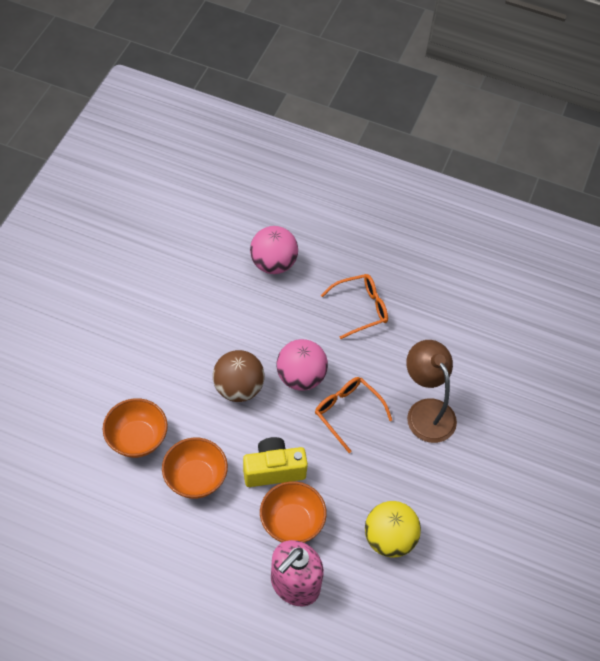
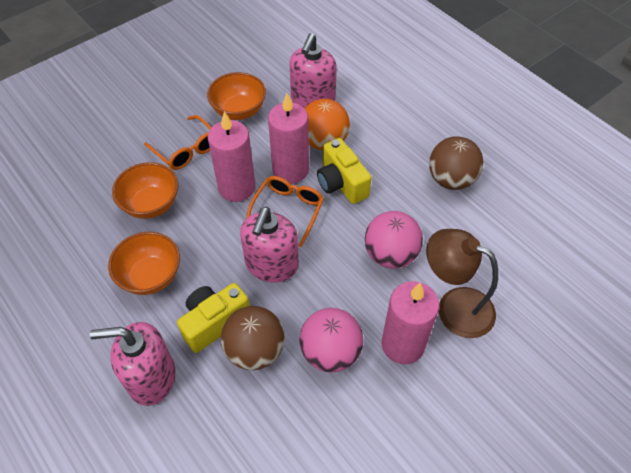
brown ball: 1 -> 2
orange ball: 0 -> 1
pink candle: 0 -> 3
pink soap dispenser: 1 -> 3
yellow ball: 1 -> 0
yellow camera: 1 -> 2

